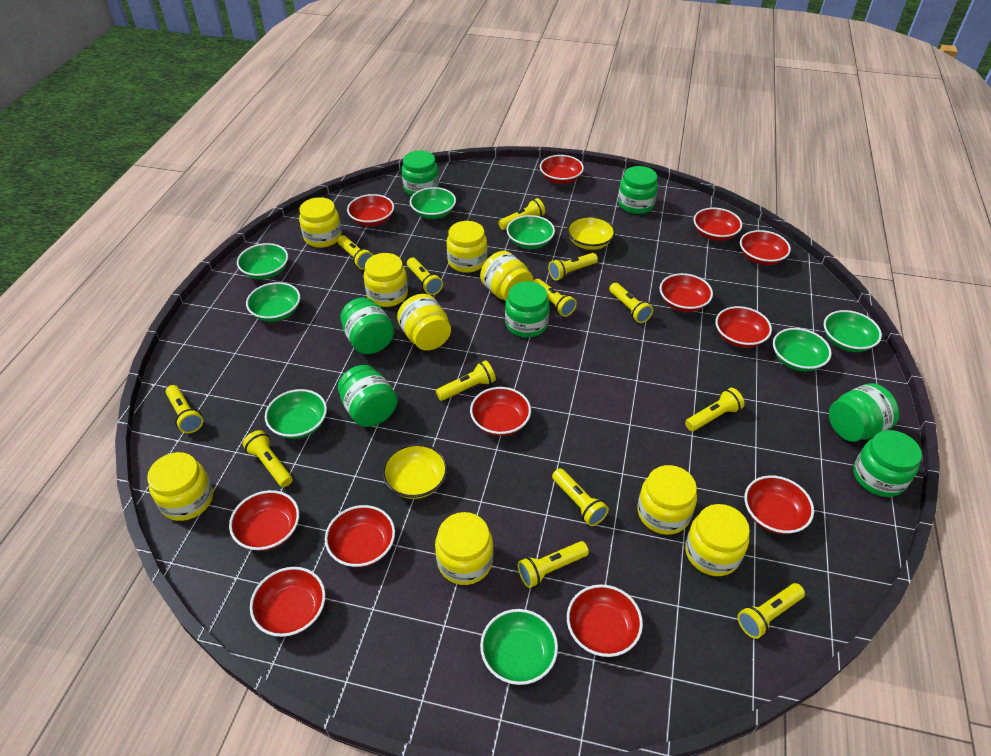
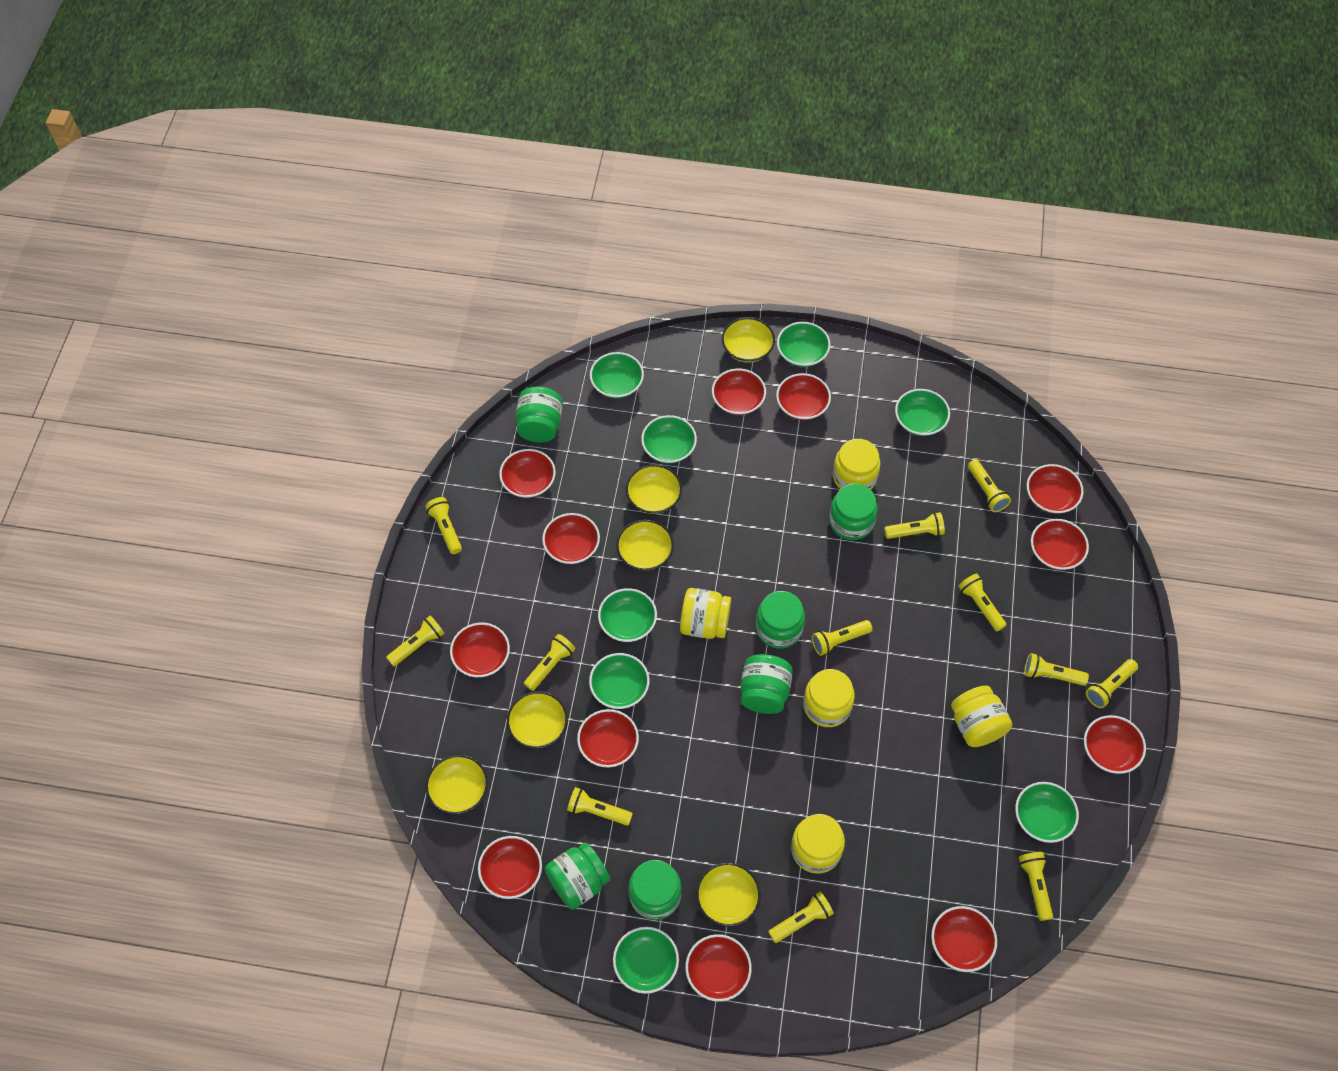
green jar: 7 -> 6
yellow bowl: 2 -> 6
yellow flashlight: 13 -> 12
yellow jar: 9 -> 5

